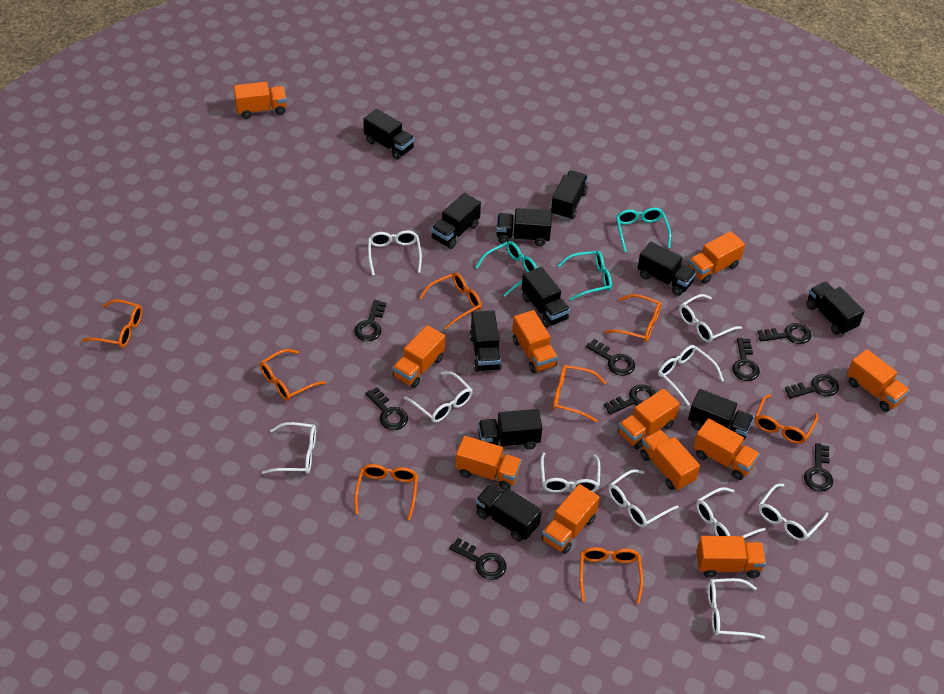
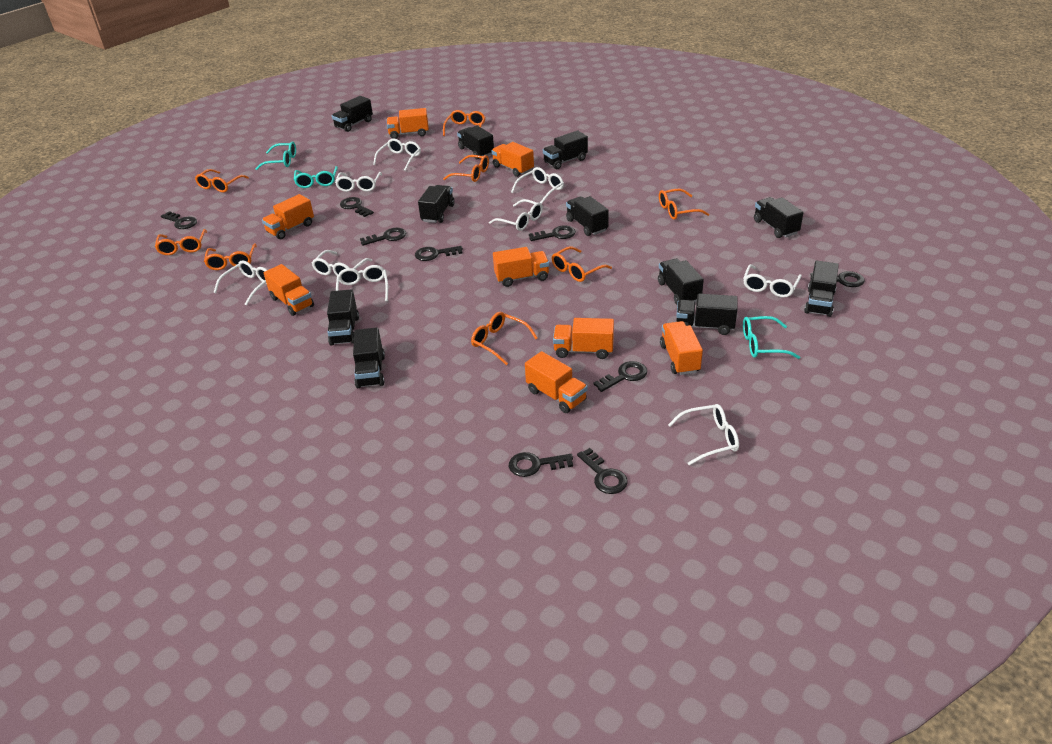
orange truck: 11 -> 8
white glasses: 10 -> 9

